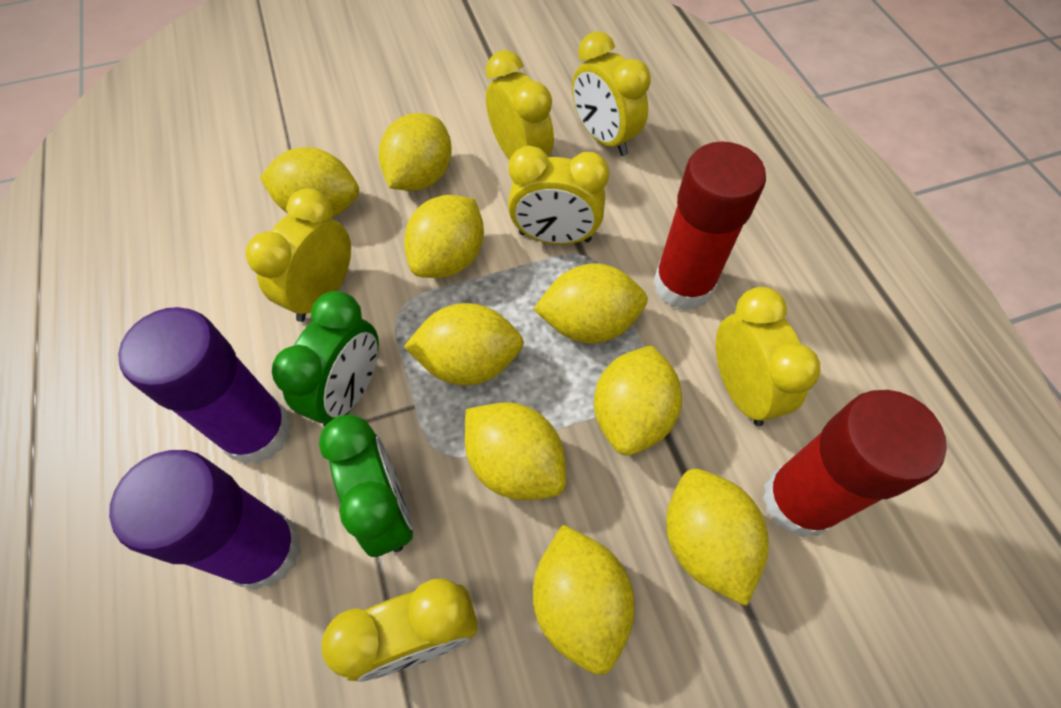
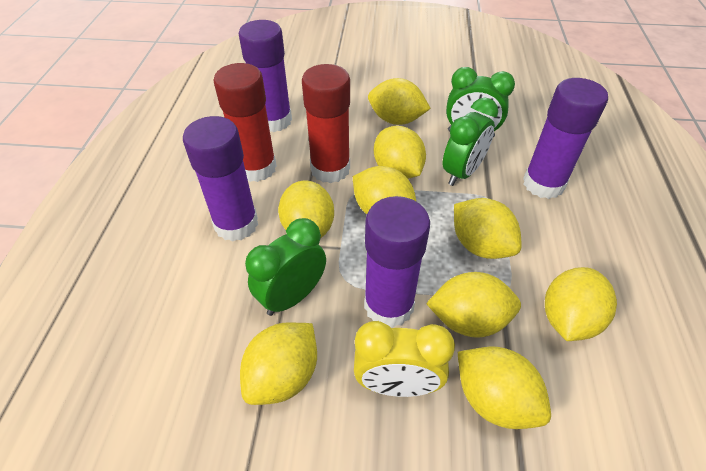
green clock: 2 -> 3
purple glue stick: 2 -> 4
yellow clock: 6 -> 1

